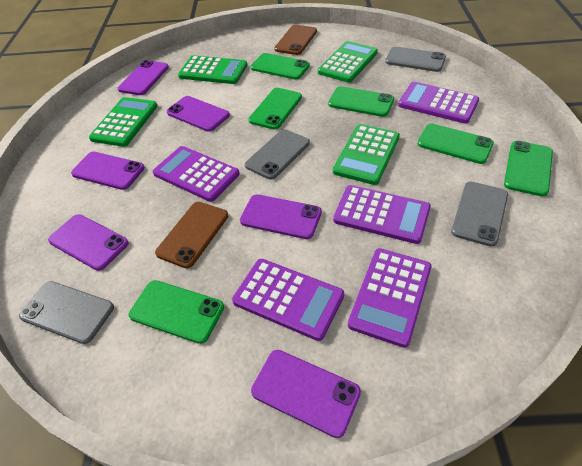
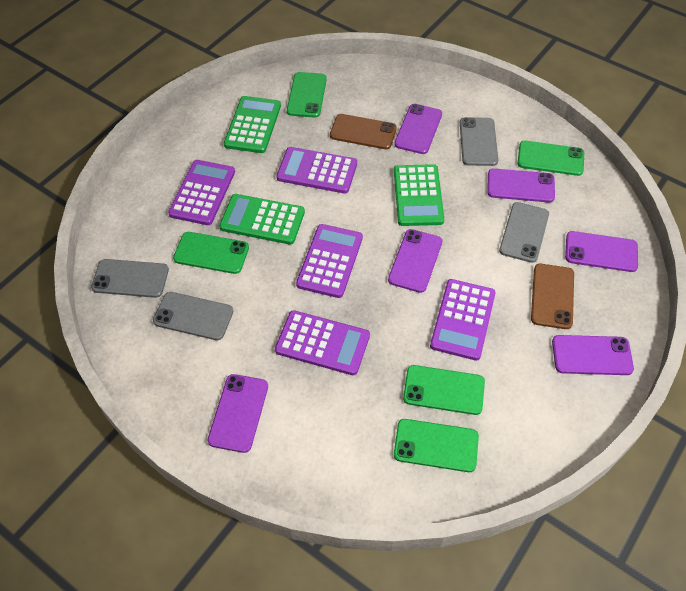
green calculator: 4 -> 3
green phone: 6 -> 5

